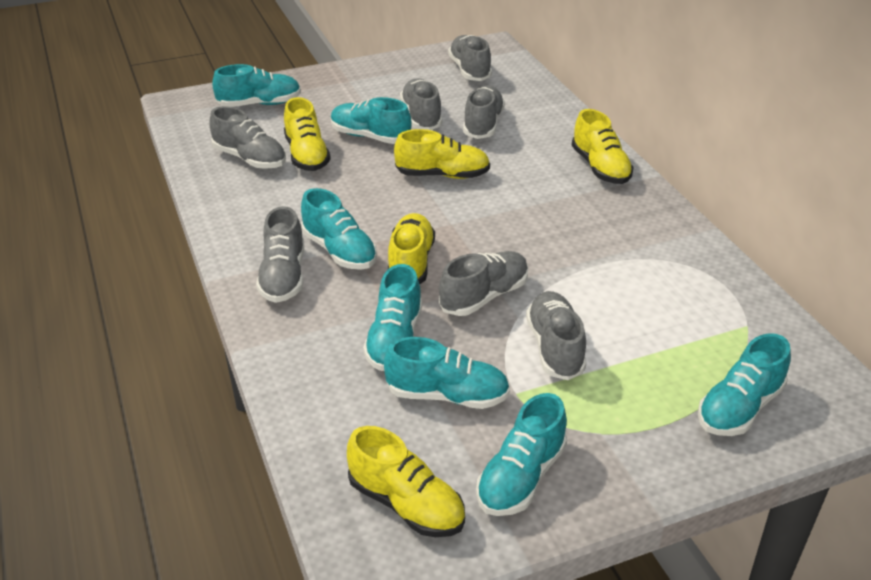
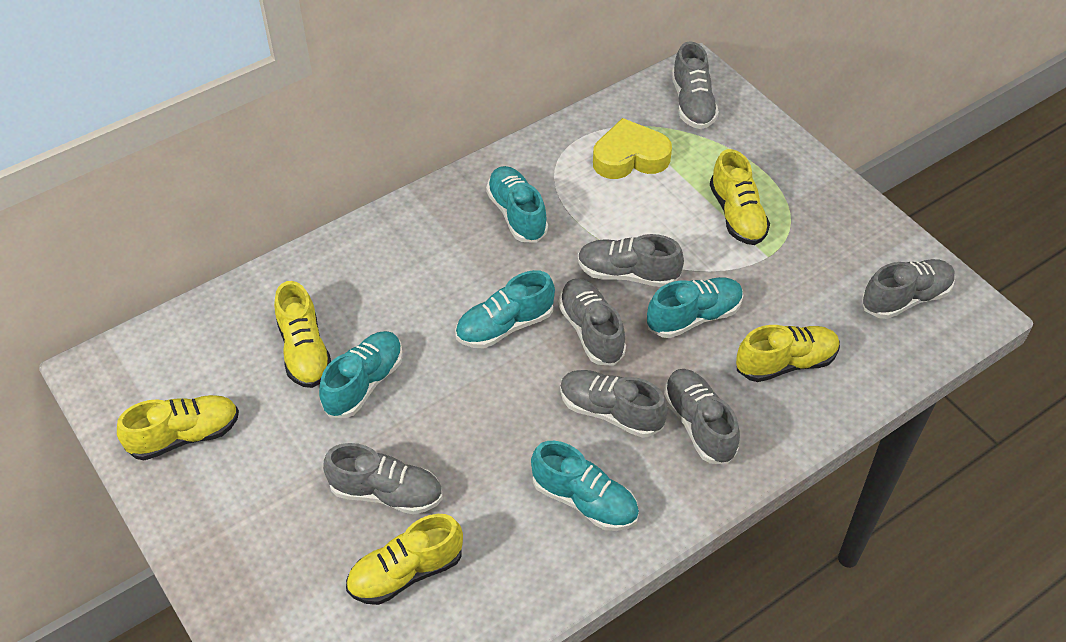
turquoise shoe: 7 -> 5
yellow heart: 0 -> 1

